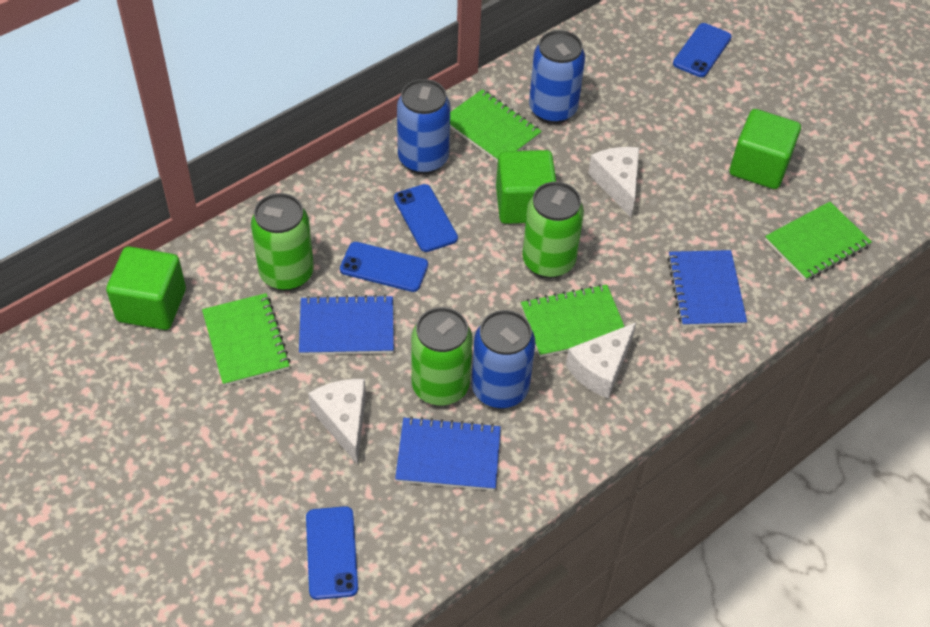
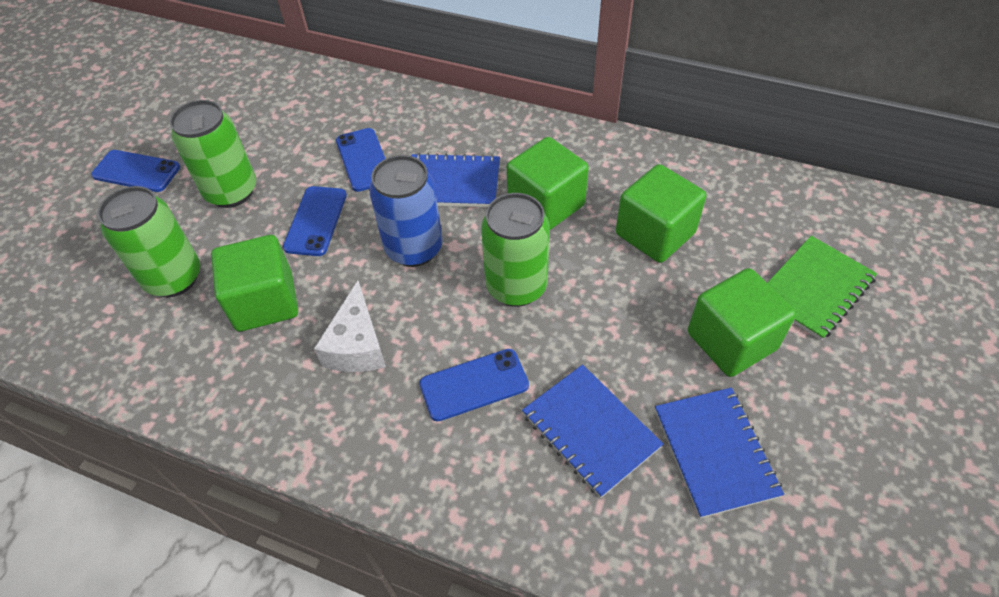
blue can: 3 -> 1
green cube: 3 -> 4
green notebook: 4 -> 1
white cheese: 3 -> 1

